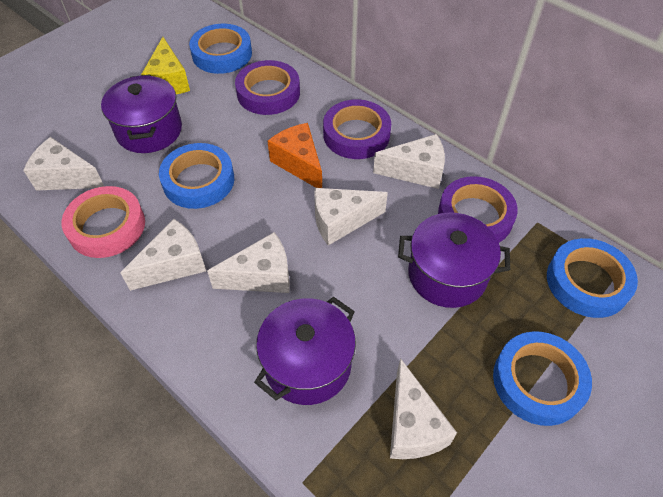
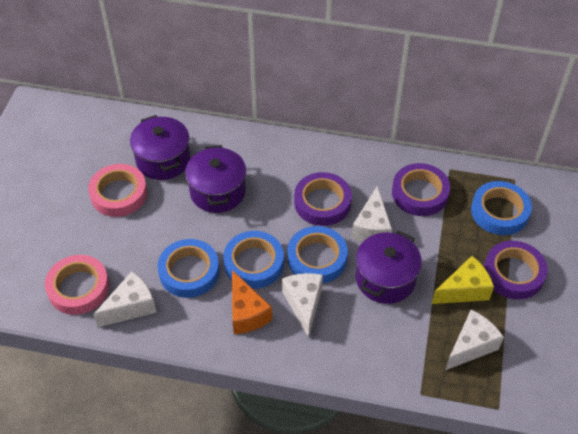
pink tape: 1 -> 2
white cheese: 6 -> 4

